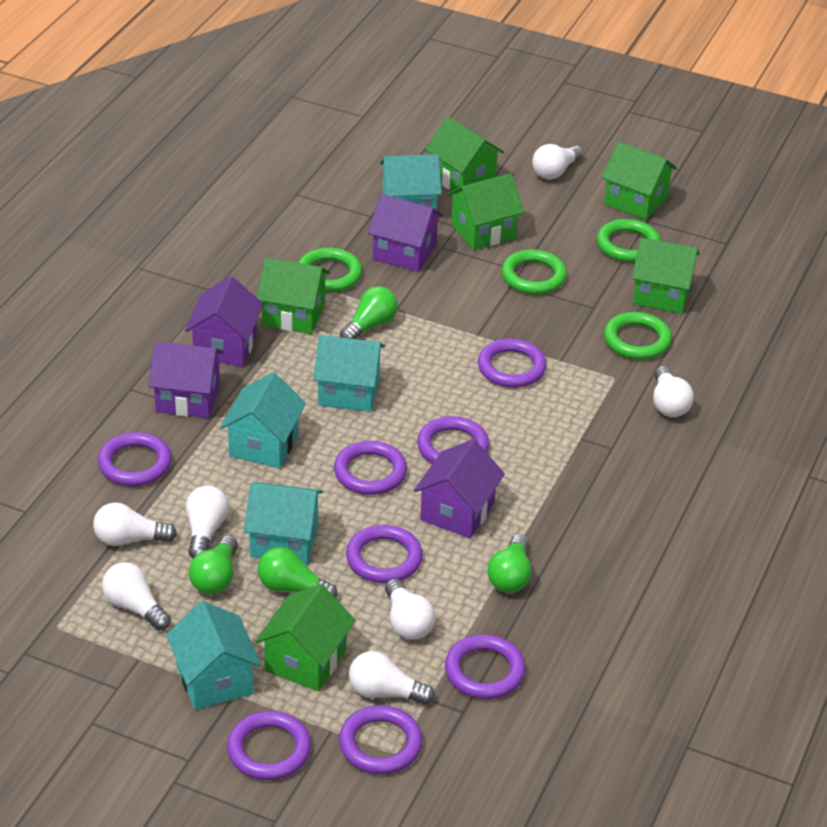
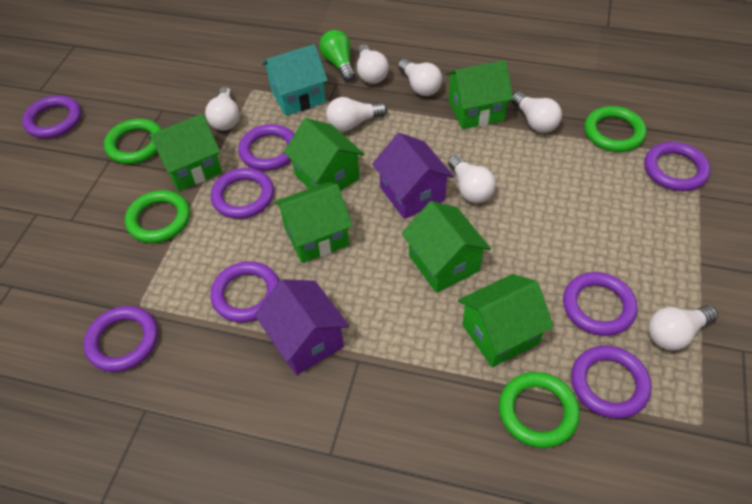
green light bulb: 4 -> 1
purple house: 4 -> 2
turquoise house: 5 -> 1

